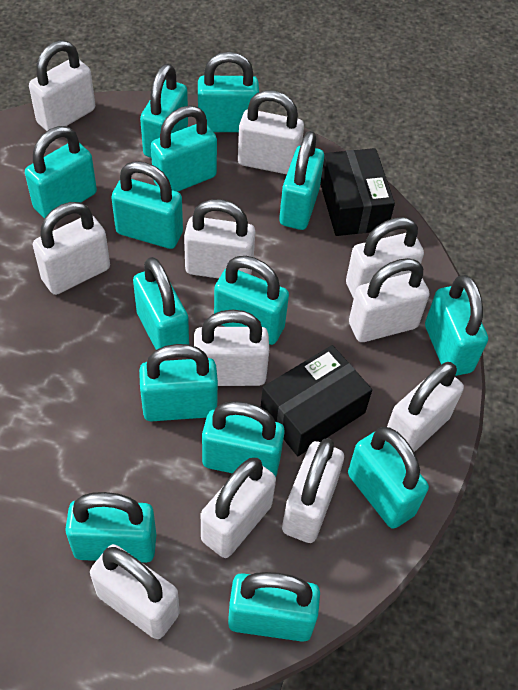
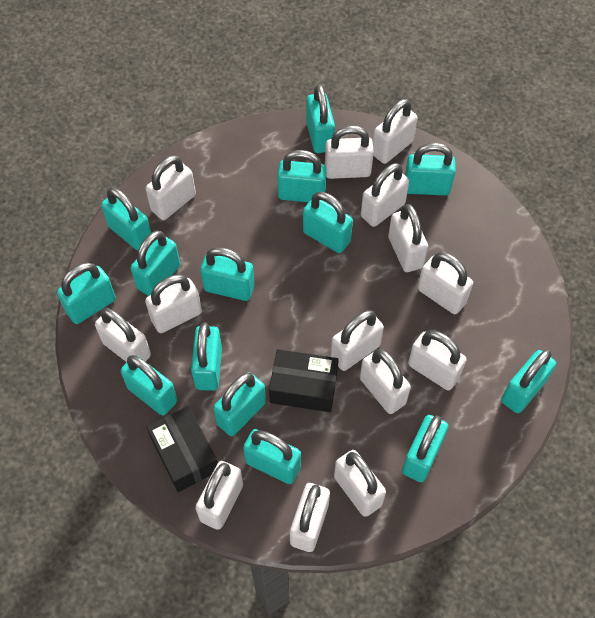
white padlock: 11 -> 14

